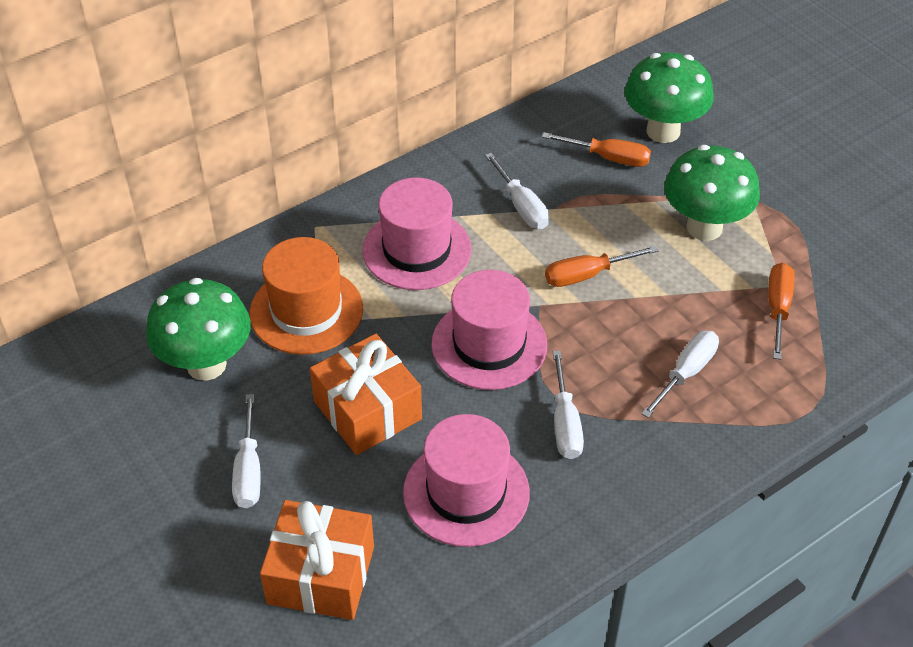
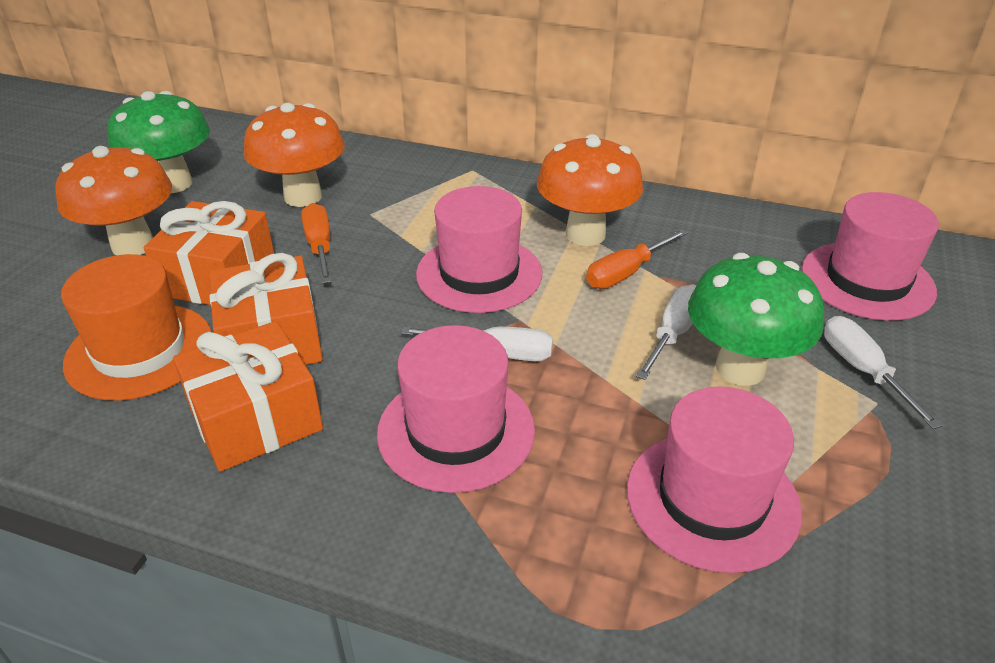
green mushroom: 3 -> 2
orange gift: 2 -> 3
orange mushroom: 0 -> 3
orange screwdriver: 3 -> 2
pink hat: 3 -> 4
white screwdriver: 4 -> 3

